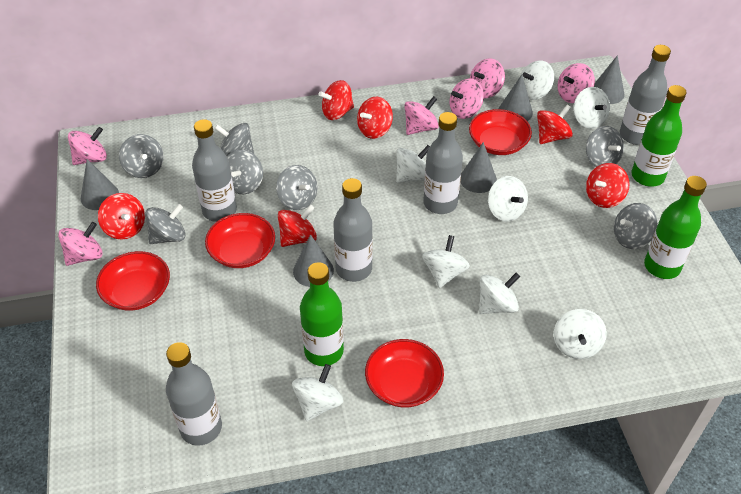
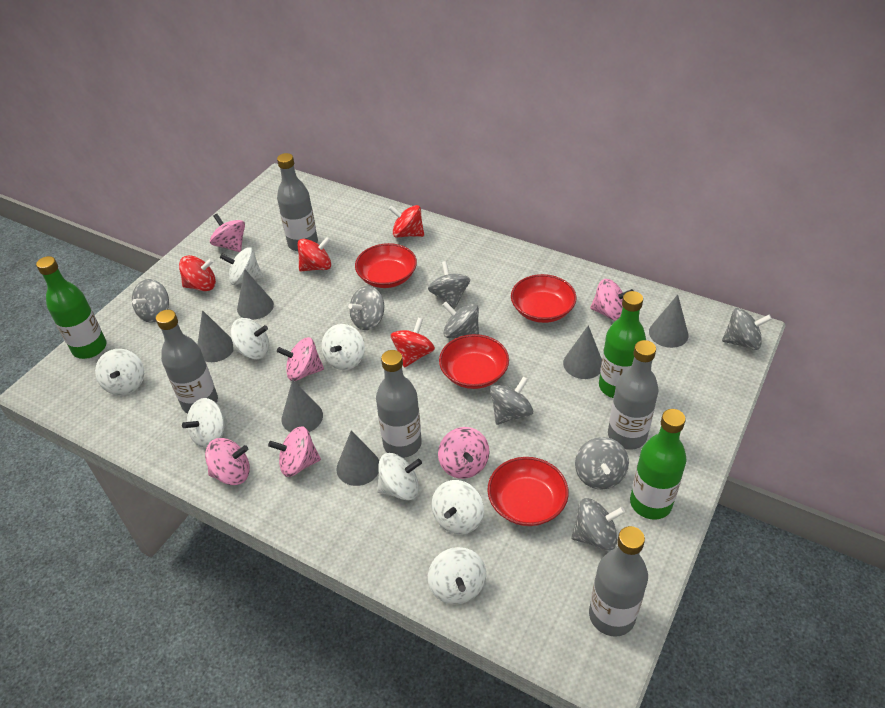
grey cone: 5 -> 6
grey spinning top: 7 -> 8
red spinning top: 6 -> 4

